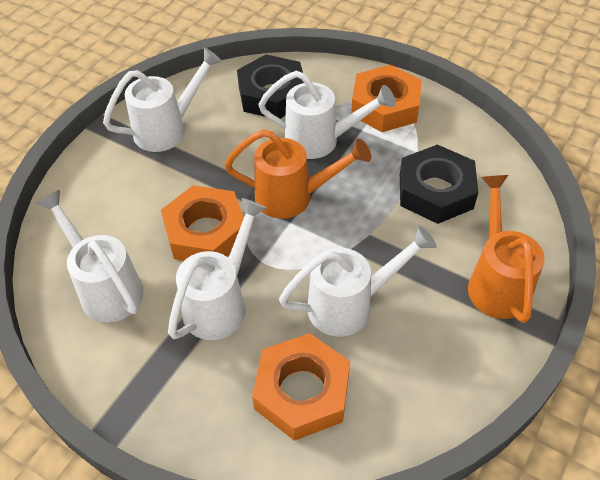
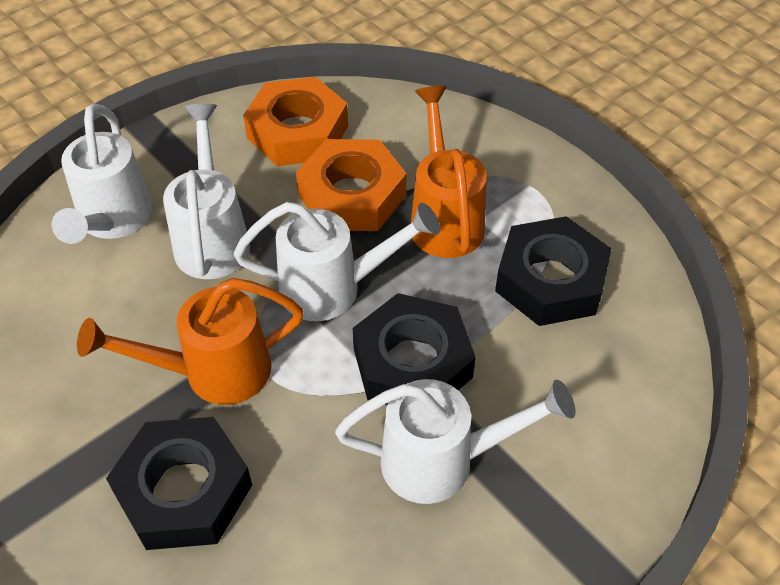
black nut: 2 -> 3
orange nut: 3 -> 2
white watering can: 5 -> 4

